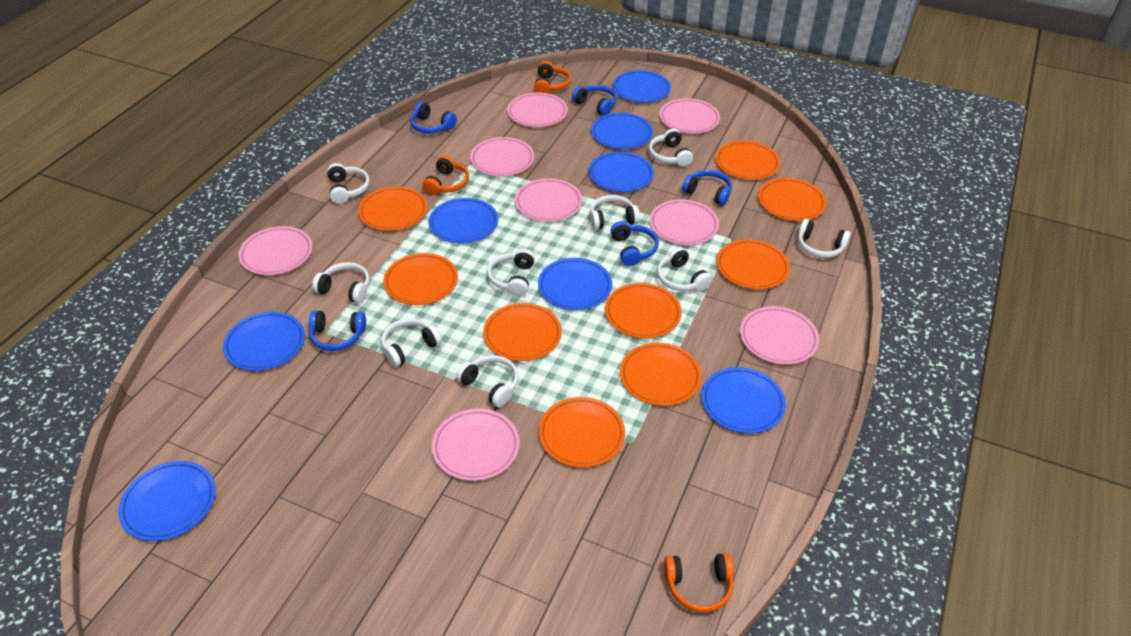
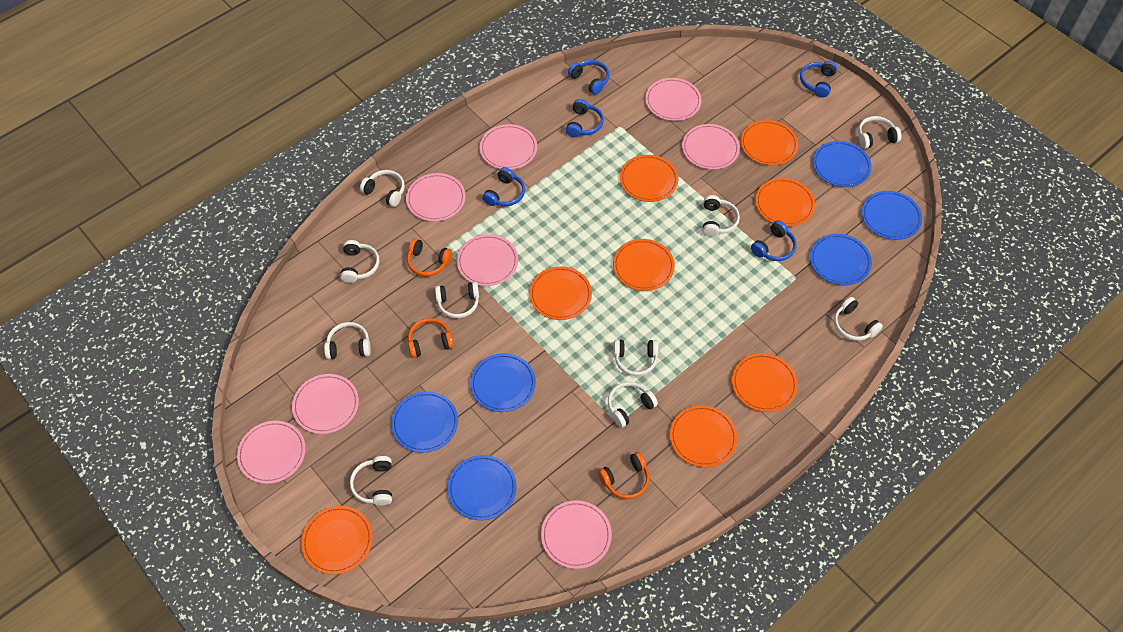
blue plate: 8 -> 6
orange plate: 9 -> 8
white headphones: 9 -> 10

